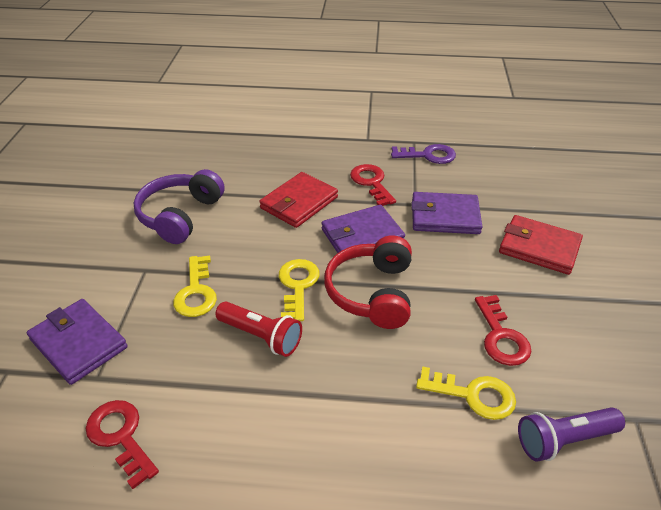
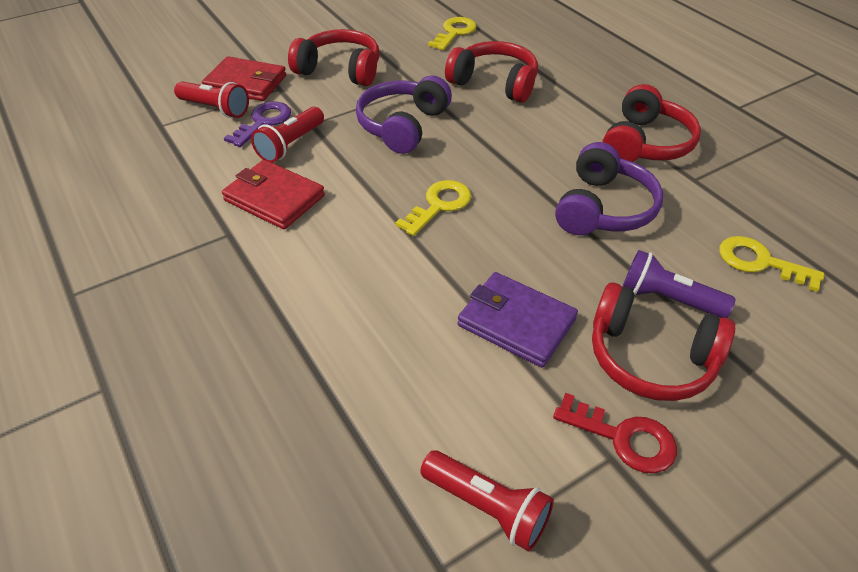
purple headphones: 1 -> 2
purple wallet: 3 -> 1
red flashlight: 1 -> 3
red headphones: 1 -> 4
red key: 3 -> 1

